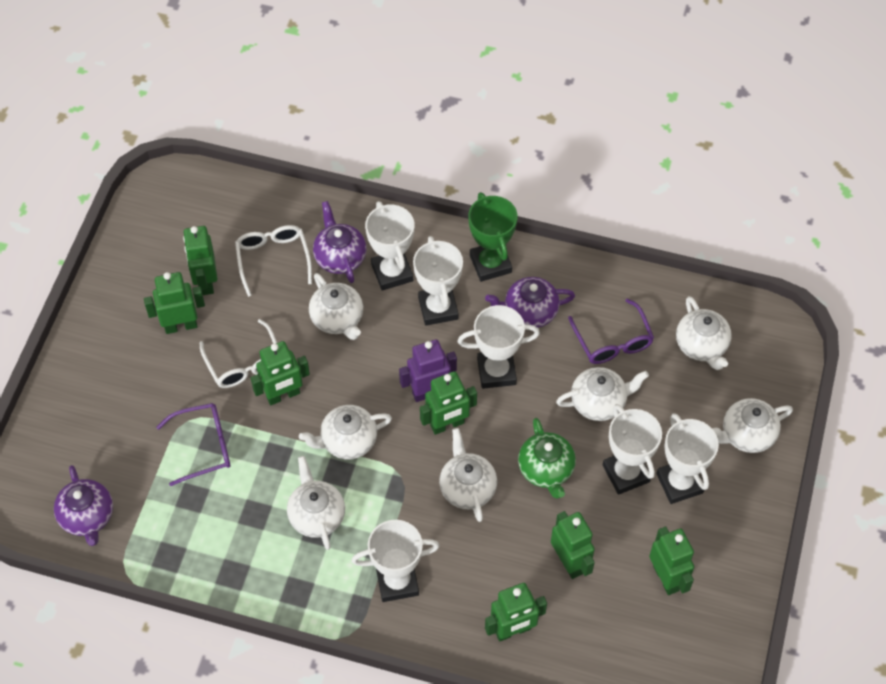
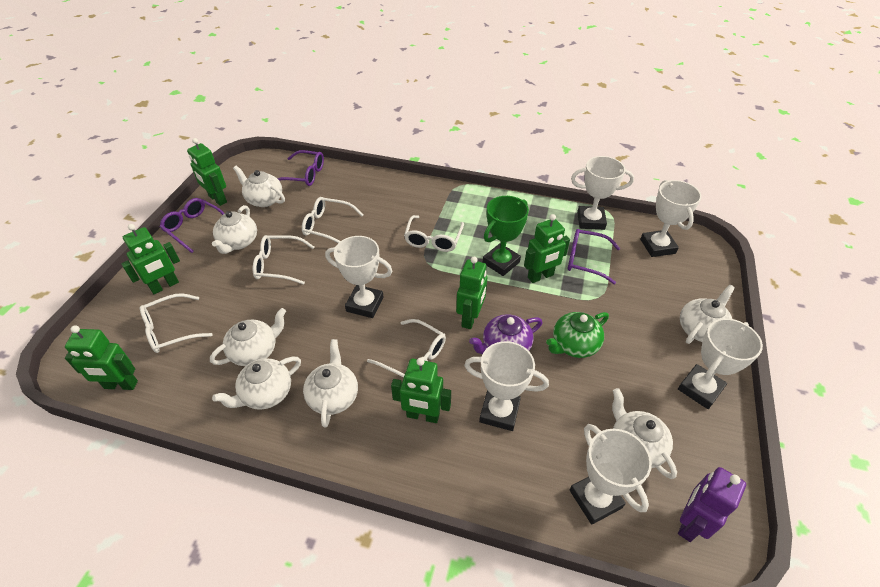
green robot: 7 -> 6
purple glasses: 2 -> 3
purple teapot: 3 -> 1
white glasses: 2 -> 5

